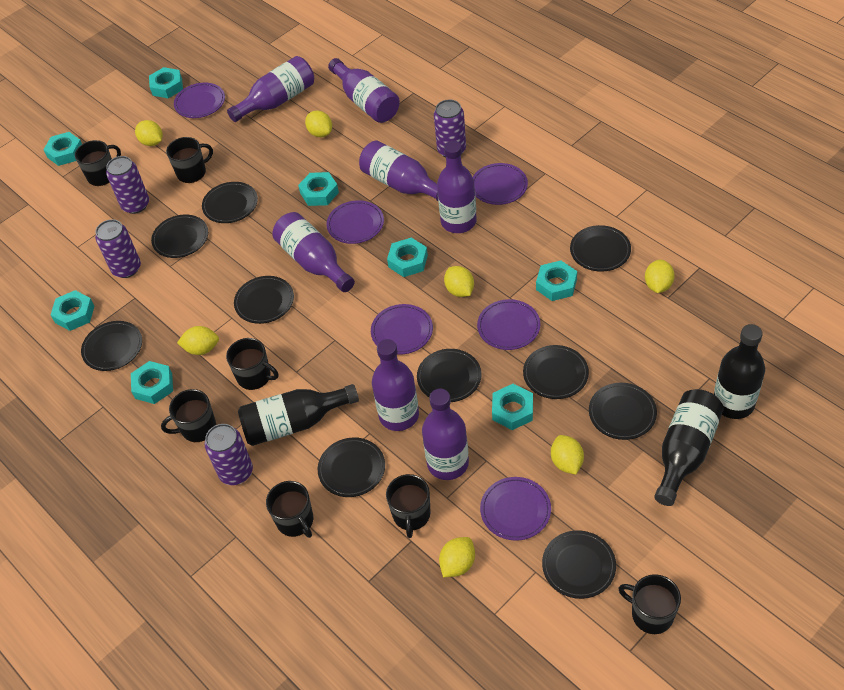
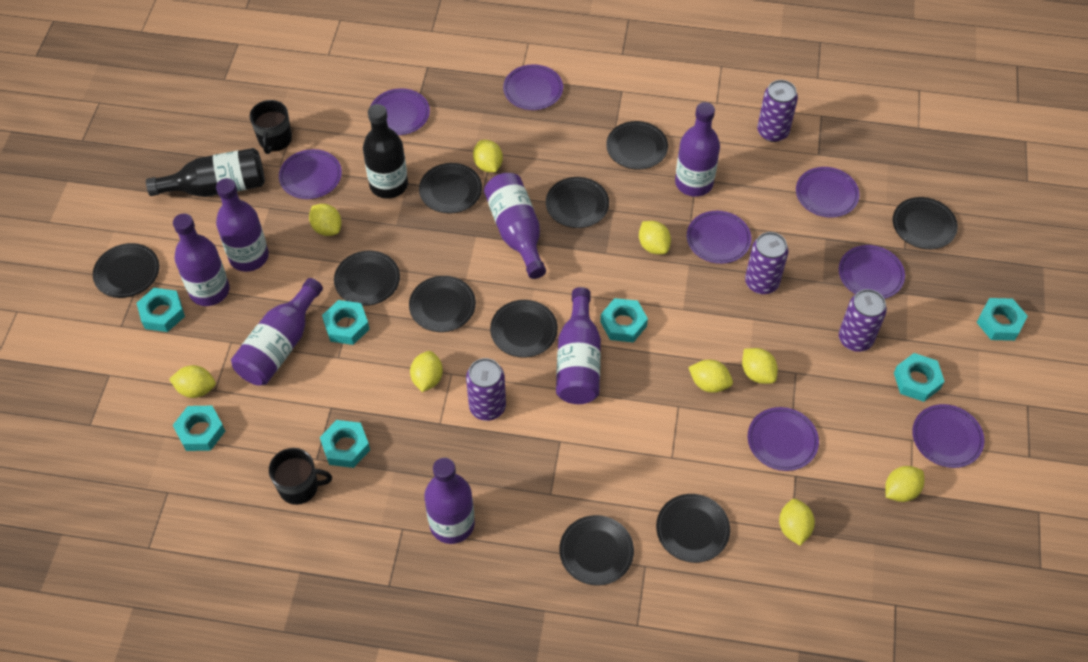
black bottle: 3 -> 2
black mug: 7 -> 2
purple plate: 6 -> 8
turquoise nut: 8 -> 7
yellow lemon: 7 -> 9

